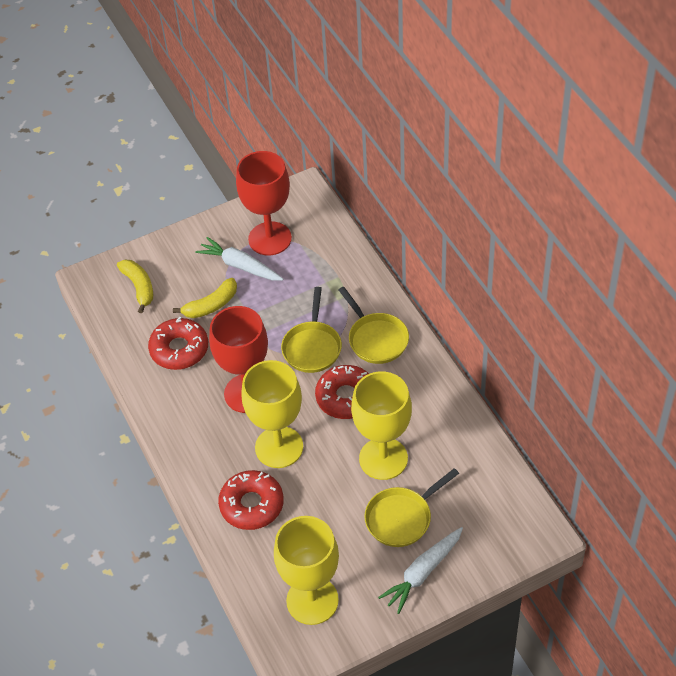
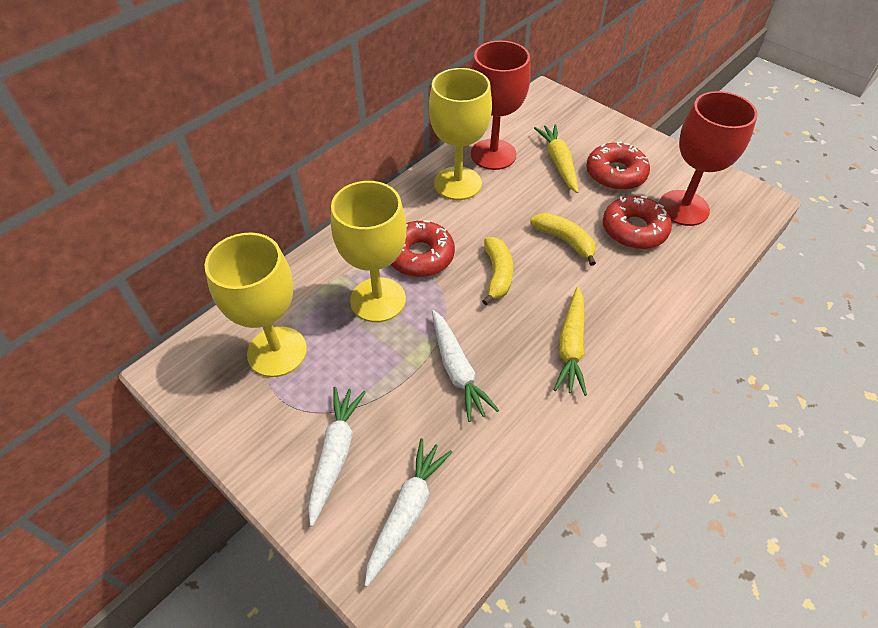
white carrot: 2 -> 3
yellow carrot: 0 -> 2
yellow pan: 3 -> 0

